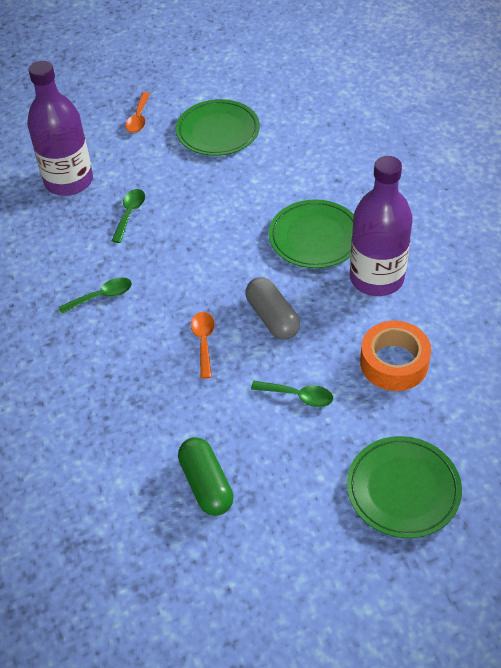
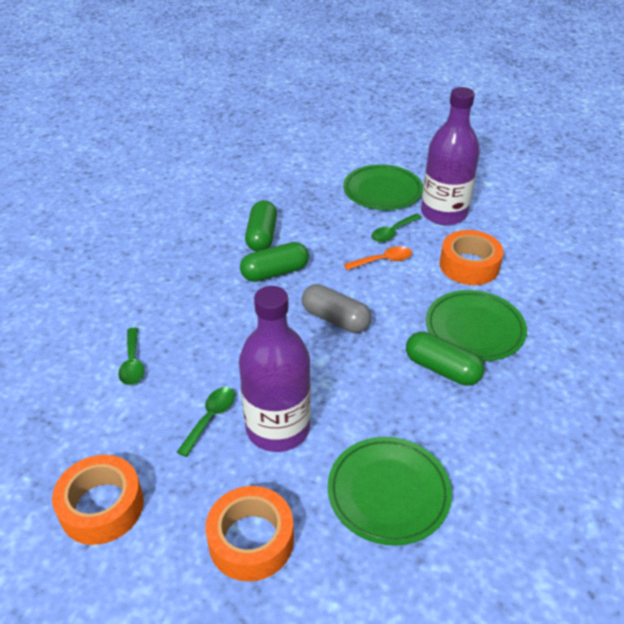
green capsule: 1 -> 3
orange spoon: 2 -> 1
orange tape: 1 -> 3

